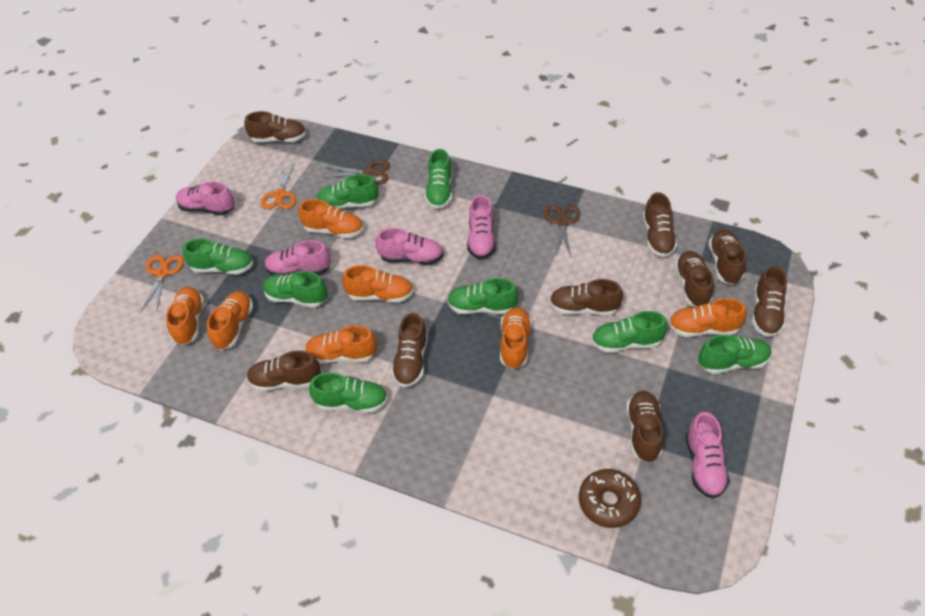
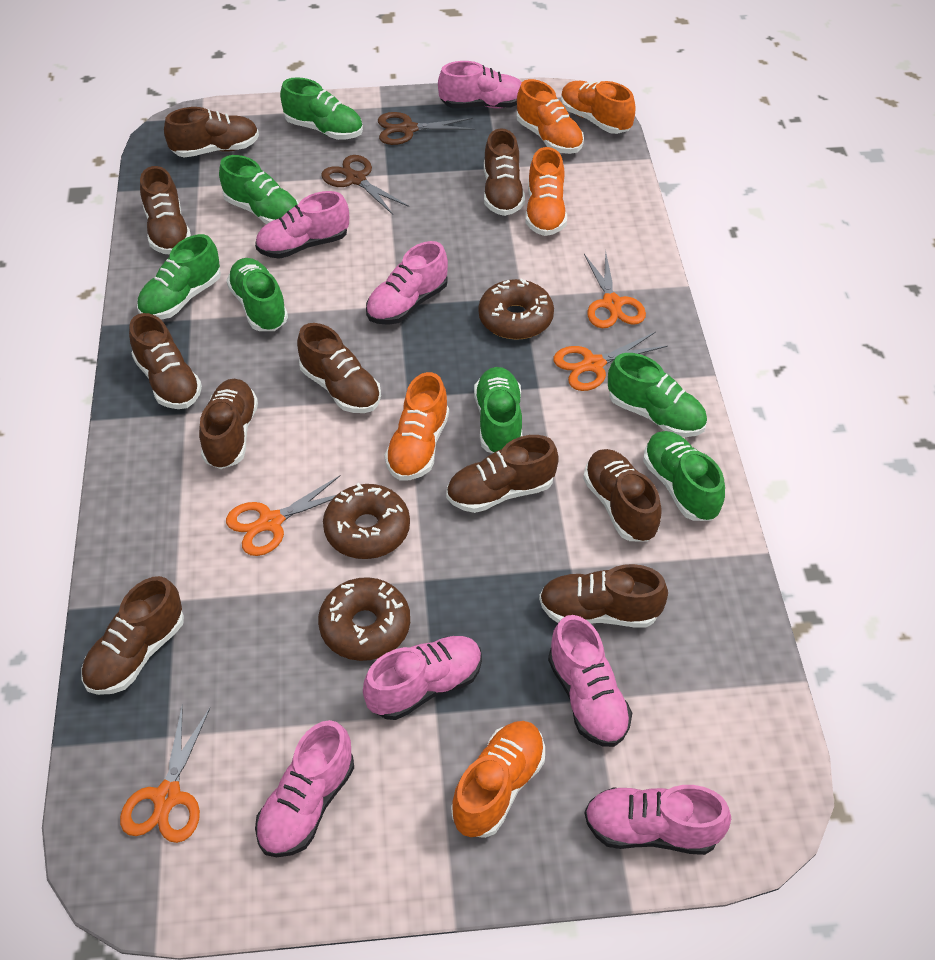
brown donut: 1 -> 3
brown shoe: 9 -> 10
green shoe: 8 -> 7
orange scissors: 2 -> 4
orange shoe: 7 -> 5
pink shoe: 5 -> 7

